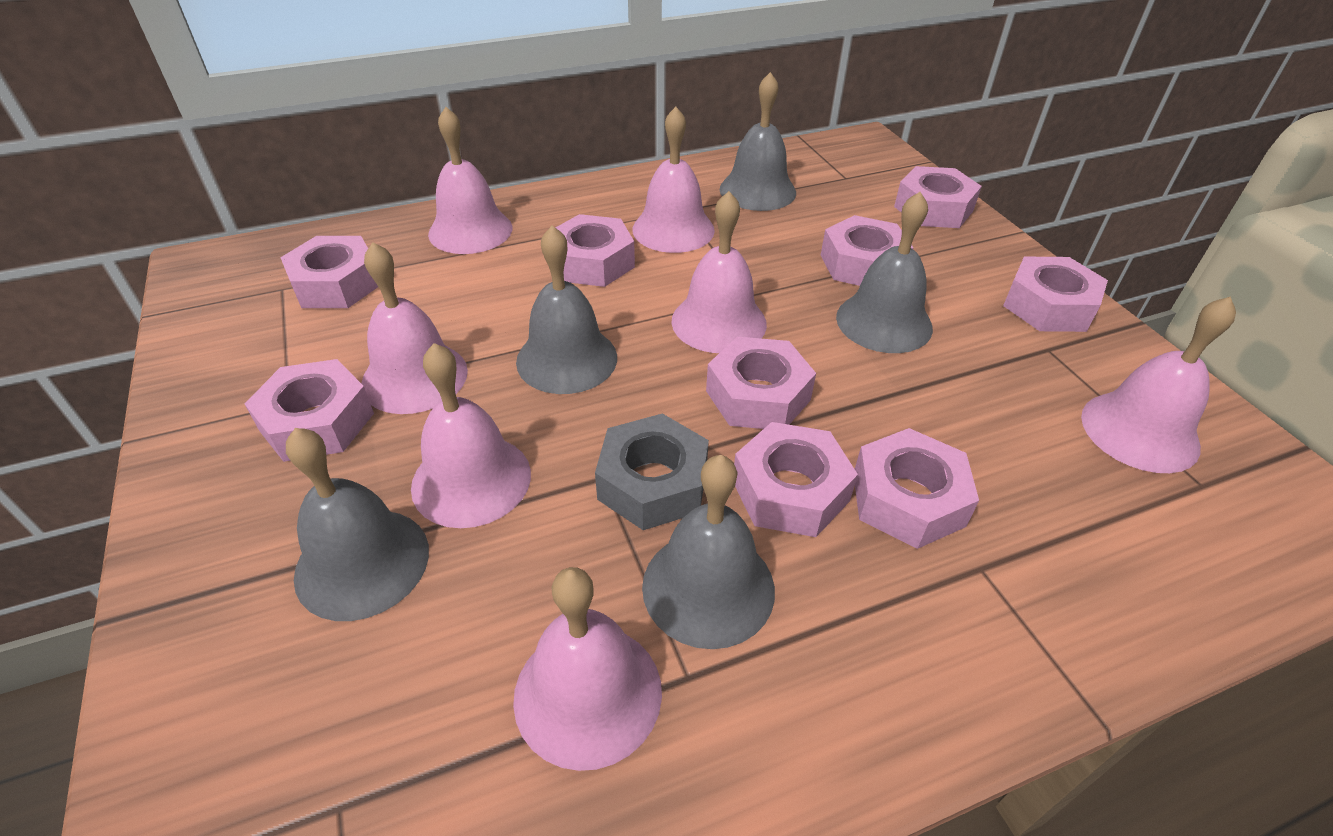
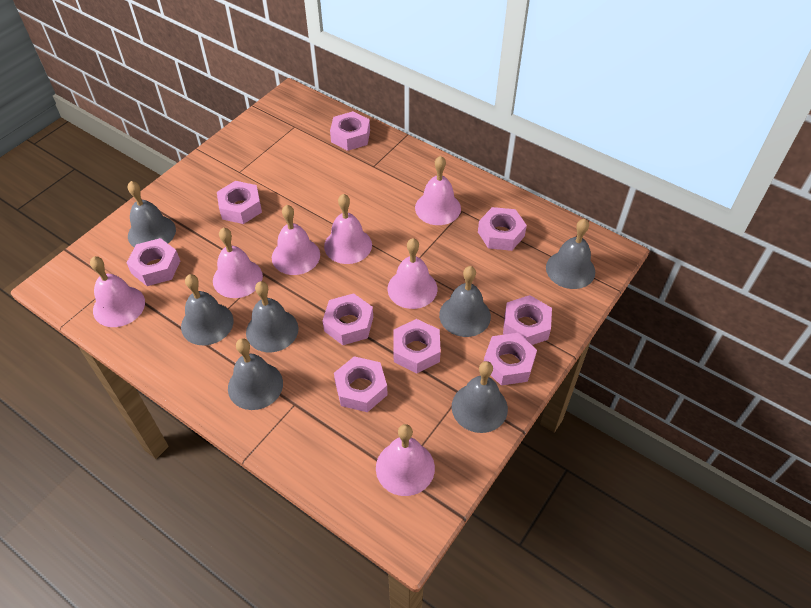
grey bell: 5 -> 7
grey nut: 1 -> 0

